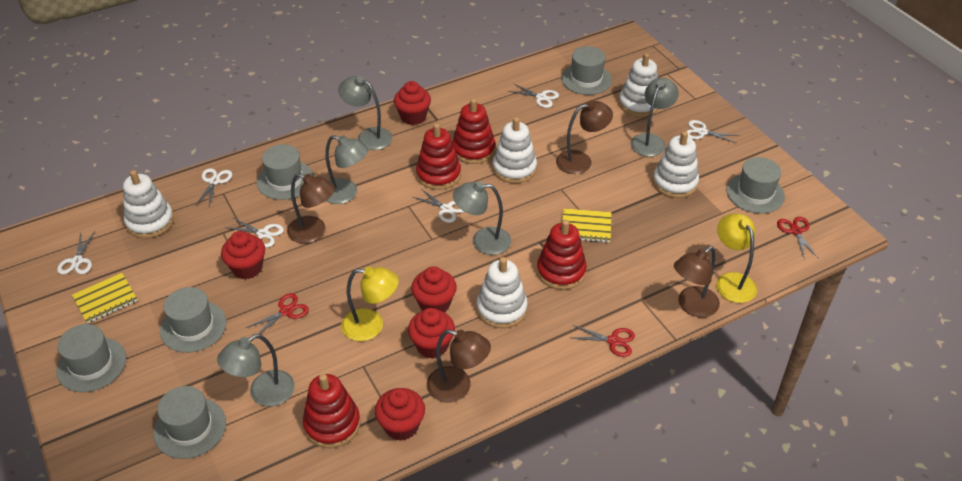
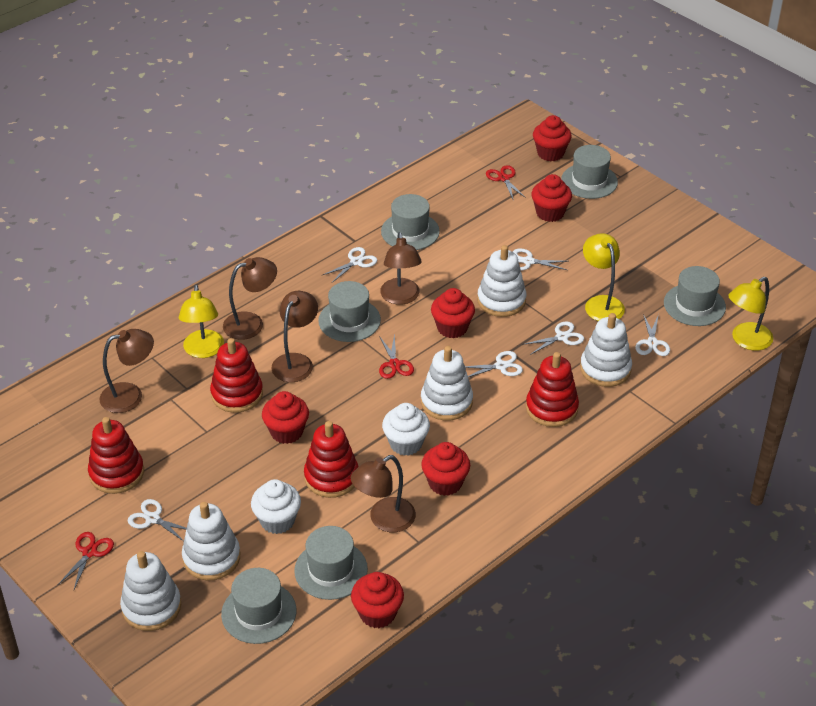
brown lamp: 4 -> 5
grey lamp: 5 -> 0
red cupcake: 5 -> 6
white cupcake: 0 -> 2
yellow lamp: 2 -> 3
yellow notebook: 2 -> 0

